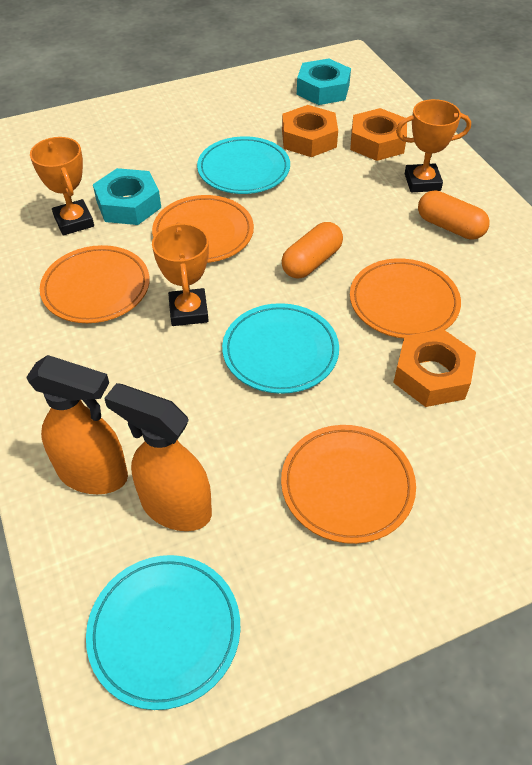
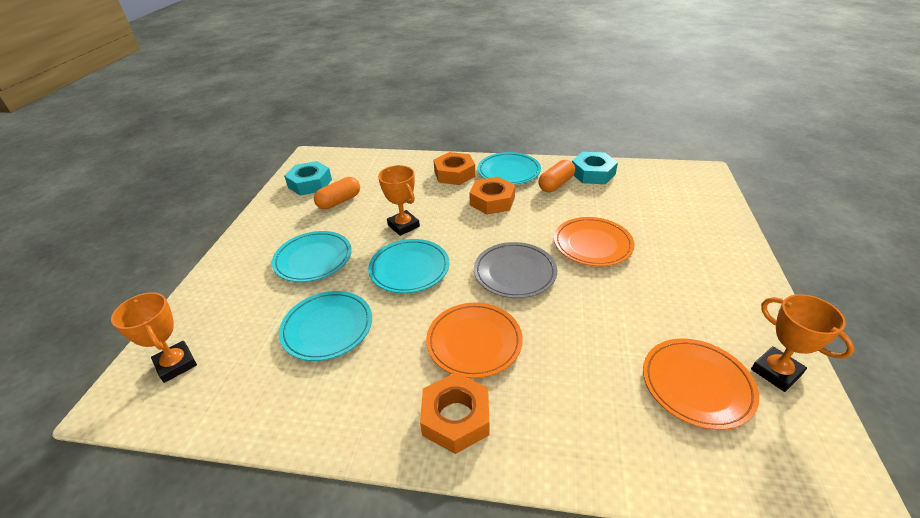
grey plate: 0 -> 1
orange plate: 4 -> 3
orange spray bottle: 2 -> 0
turquoise plate: 3 -> 4

